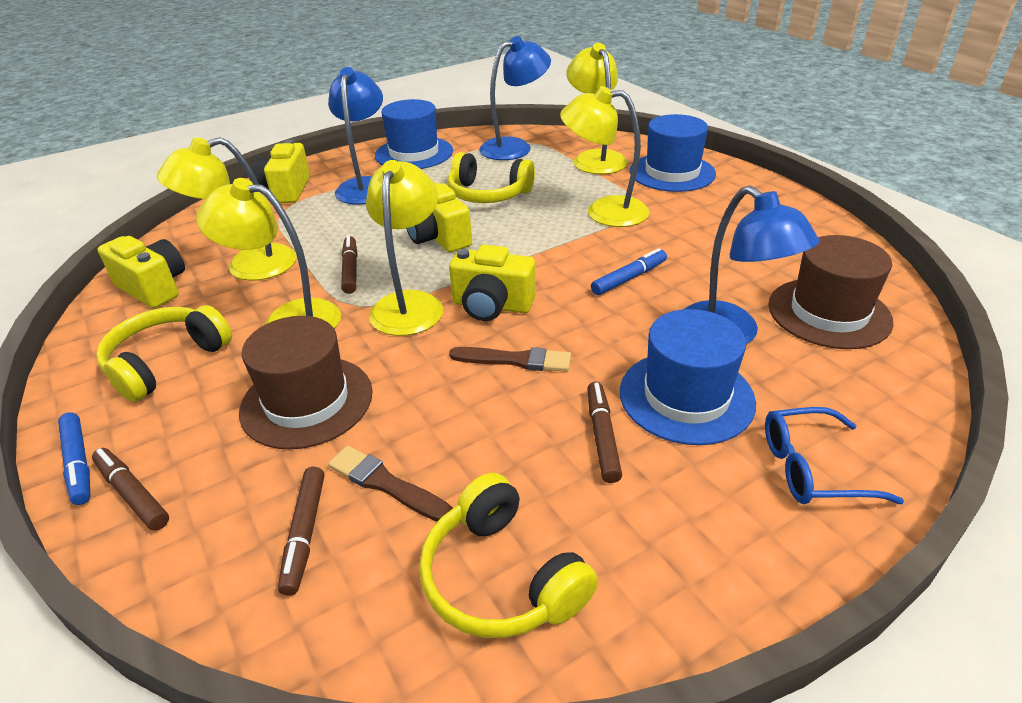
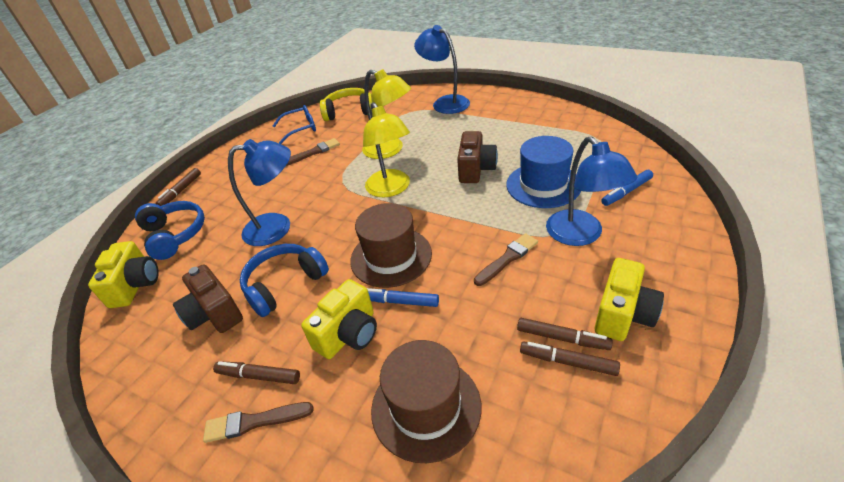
blue hat: 3 -> 1
blue headphones: 0 -> 2
brown brush: 2 -> 3
brown camera: 0 -> 2
yellow camera: 4 -> 3
yellow headphones: 3 -> 1
yellow lamp: 5 -> 2

